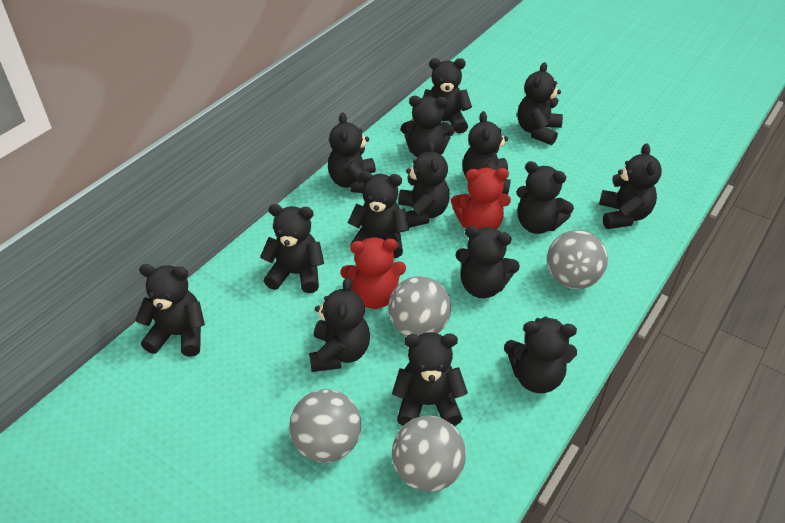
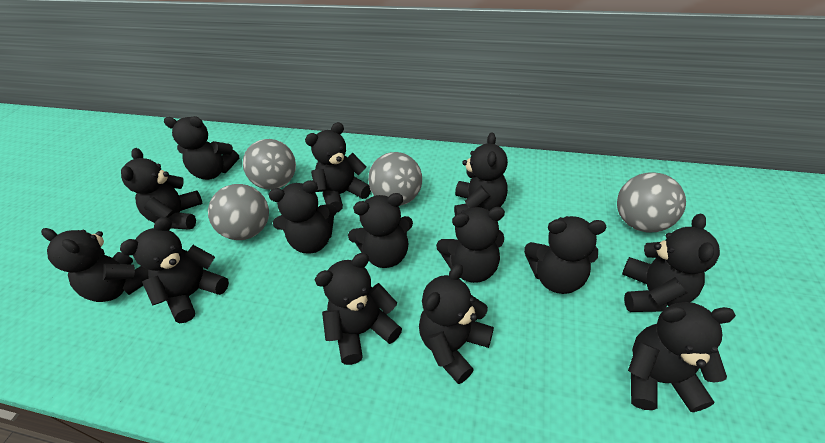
black teddy bear: 15 -> 14
red teddy bear: 2 -> 0

